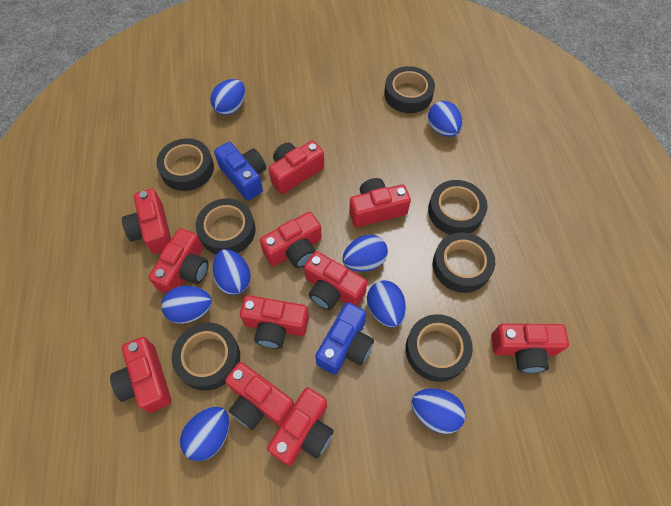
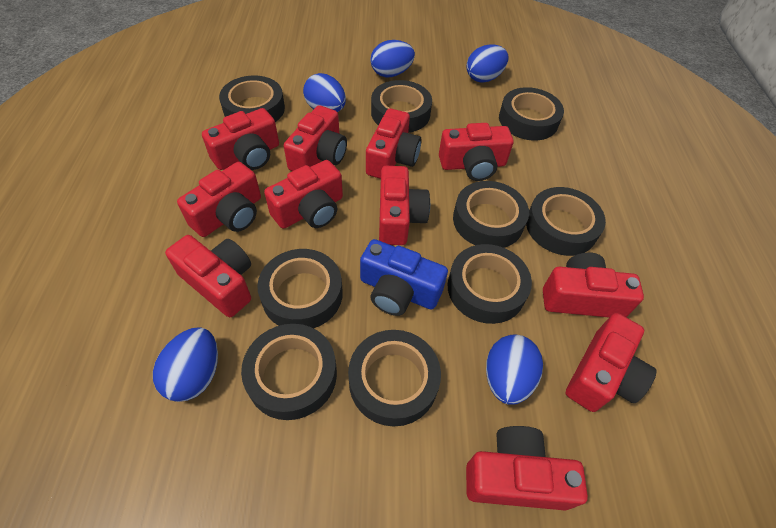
black tape: 7 -> 9
blue camera: 2 -> 1
blue egg: 8 -> 5

